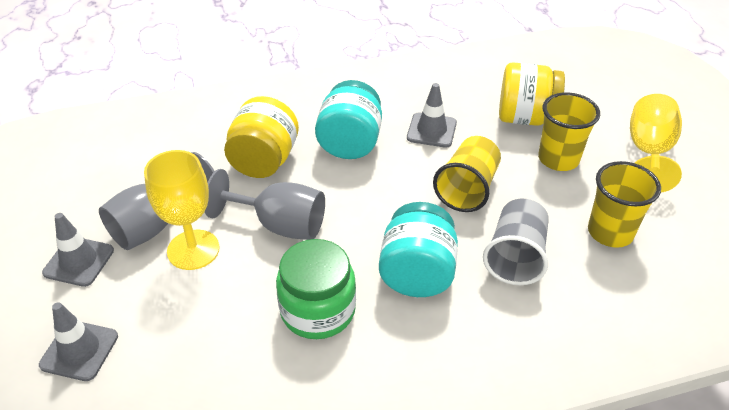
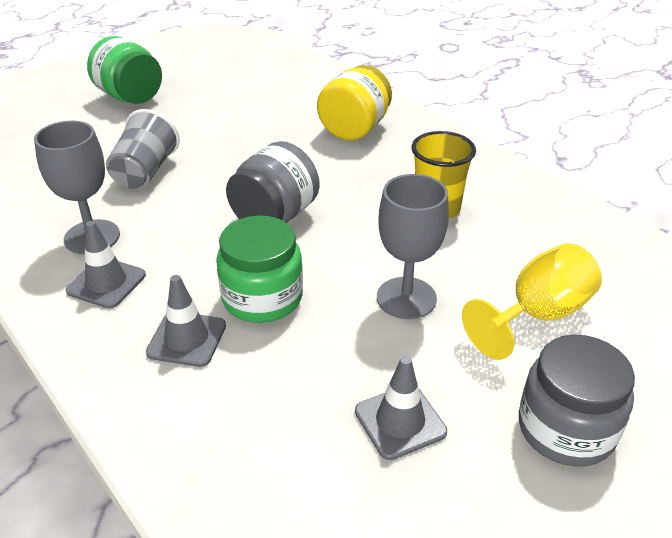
green jar: 1 -> 2
grey jar: 0 -> 2
turquoise jar: 2 -> 0
yellow cup: 3 -> 1
yellow goblet: 2 -> 1
yellow jar: 2 -> 1

